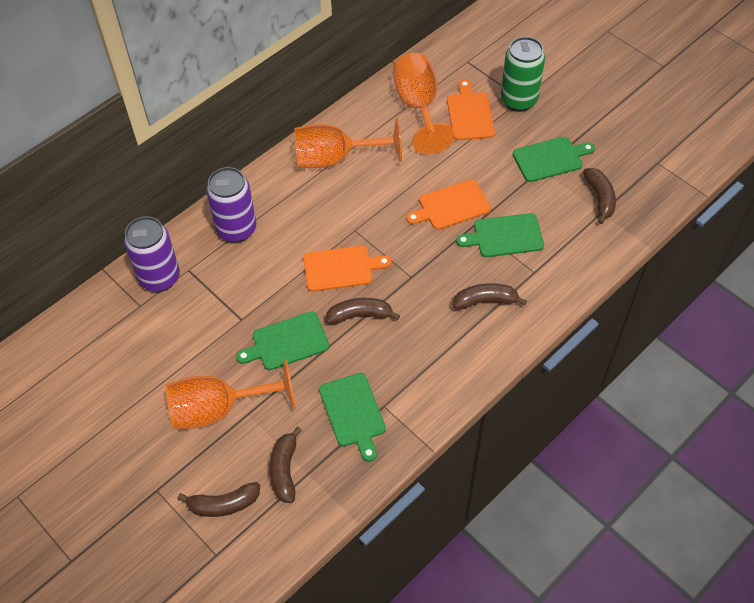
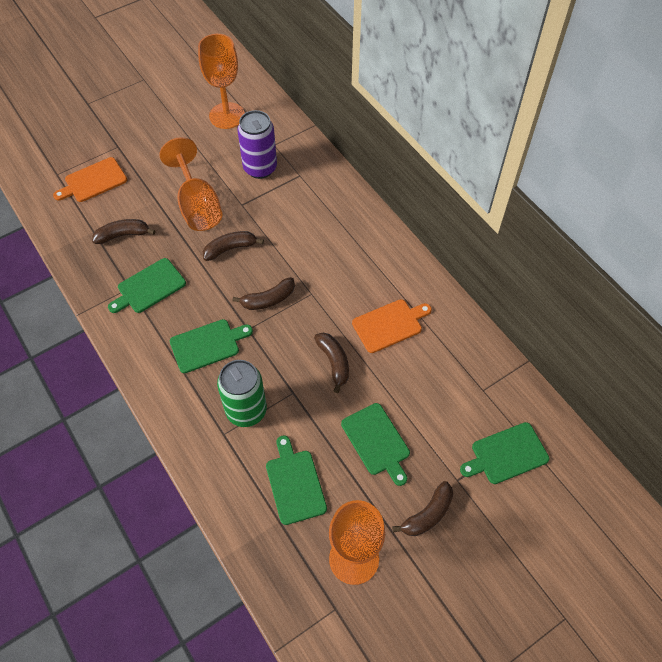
green cutting board: 4 -> 5
orange cutting board: 3 -> 2
purple can: 2 -> 1

